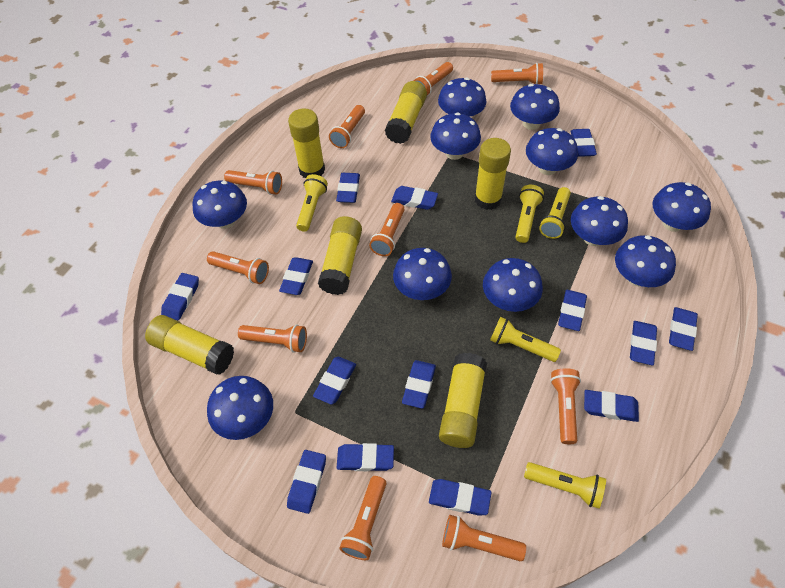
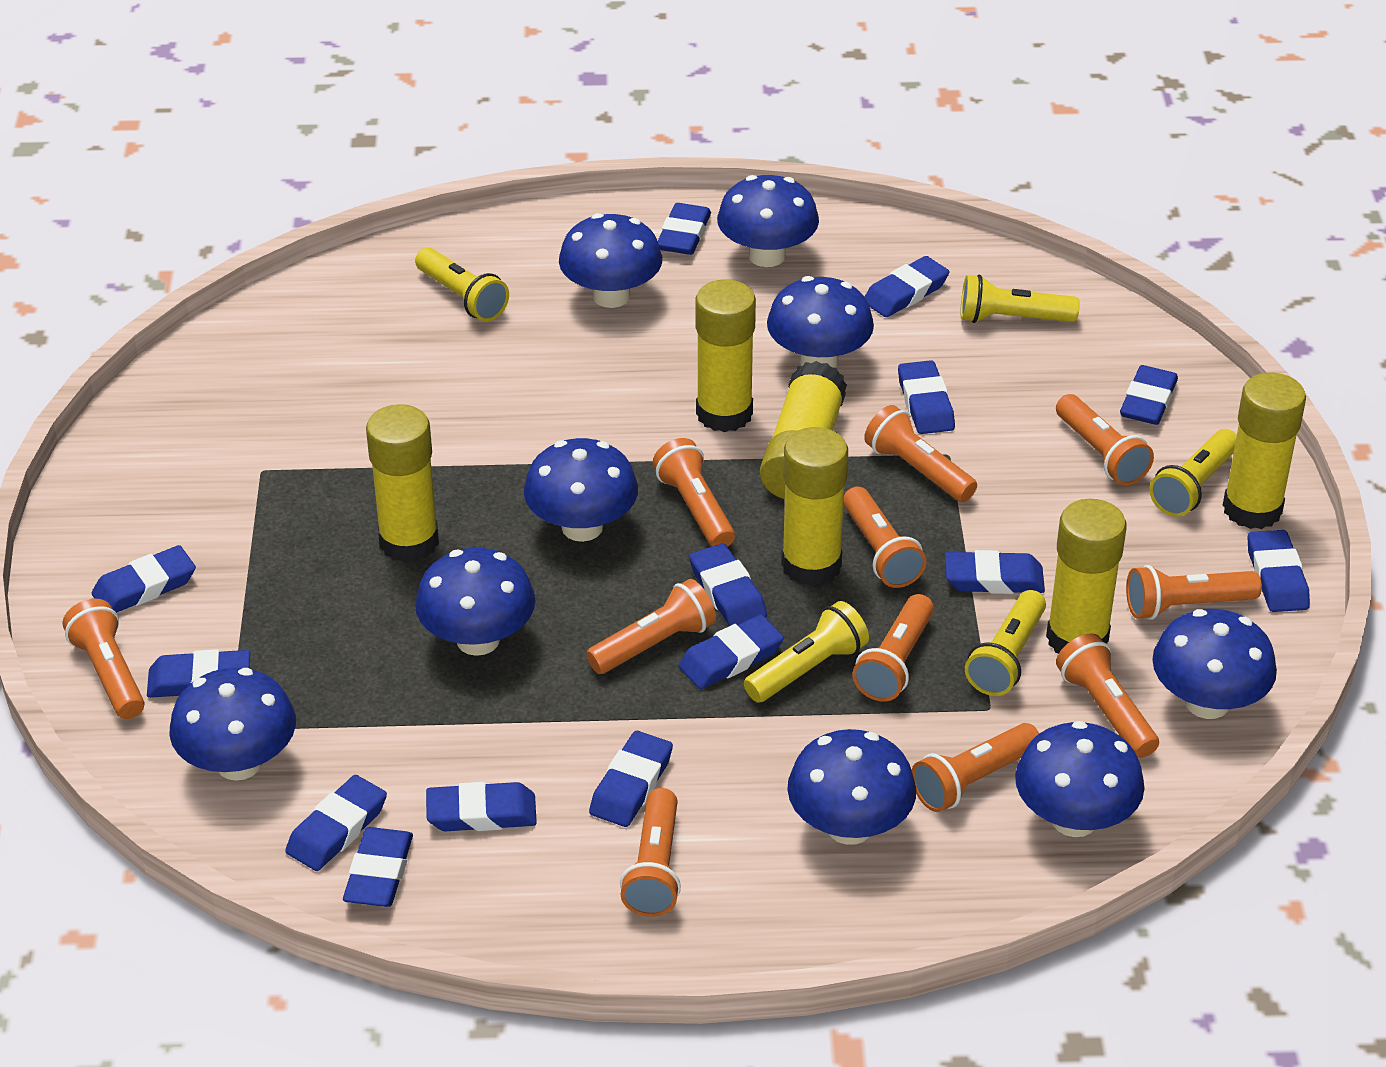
blue mushroom: 11 -> 9
orange flashlight: 10 -> 11

